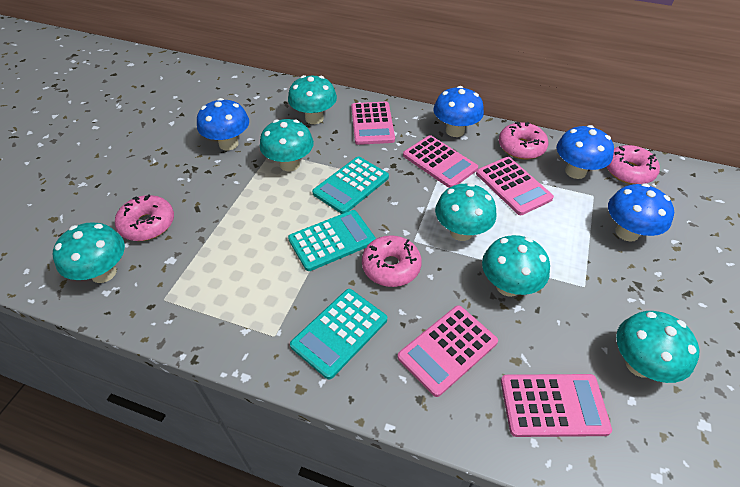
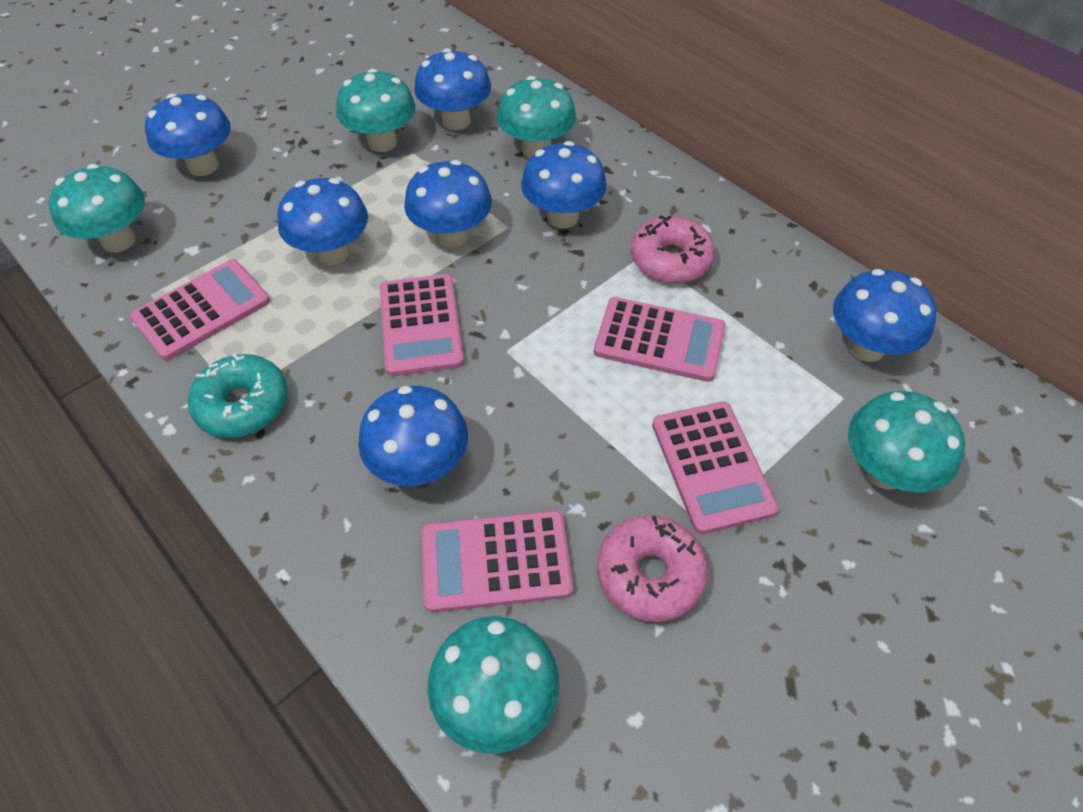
blue mushroom: 4 -> 7
pink donut: 4 -> 2
turquoise calculator: 3 -> 0
turquoise donut: 0 -> 1
turquoise mushroom: 6 -> 5

